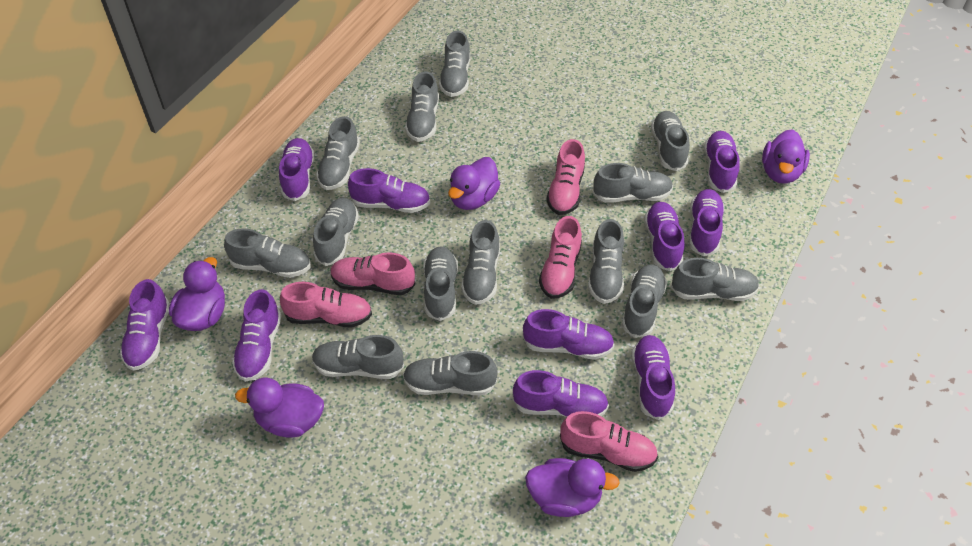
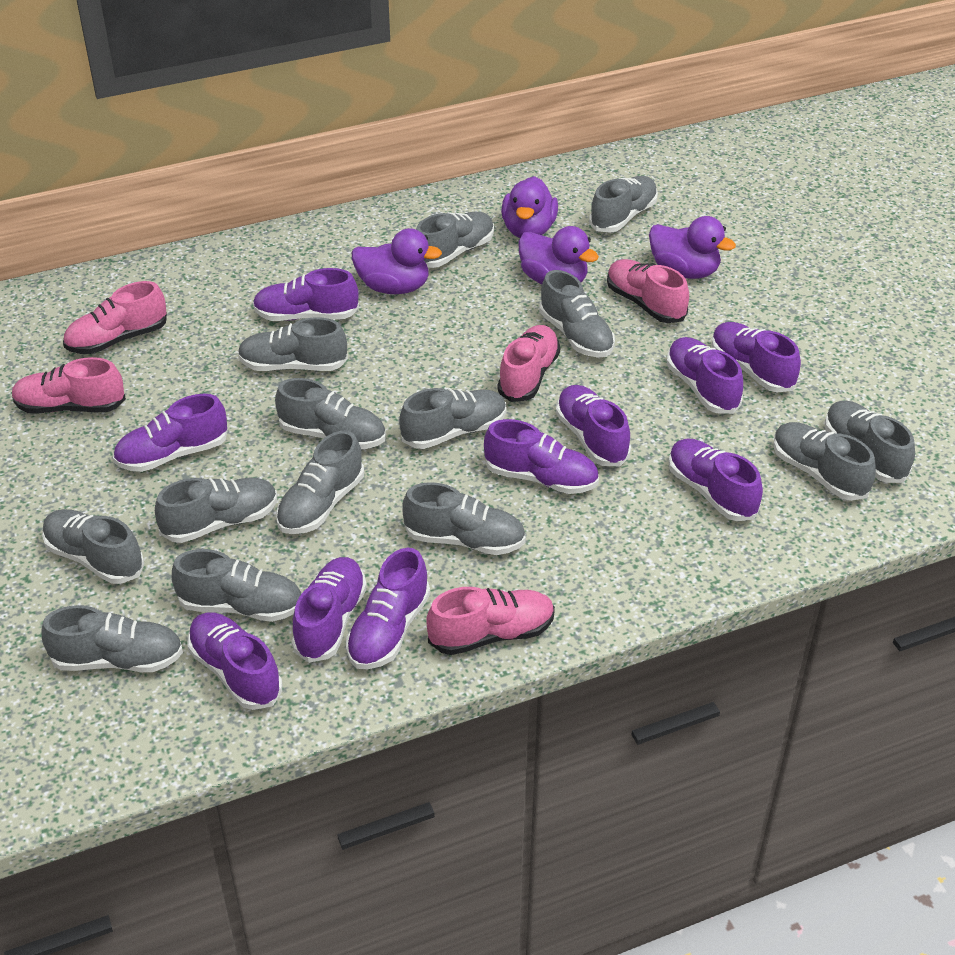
purple duck: 5 -> 4

